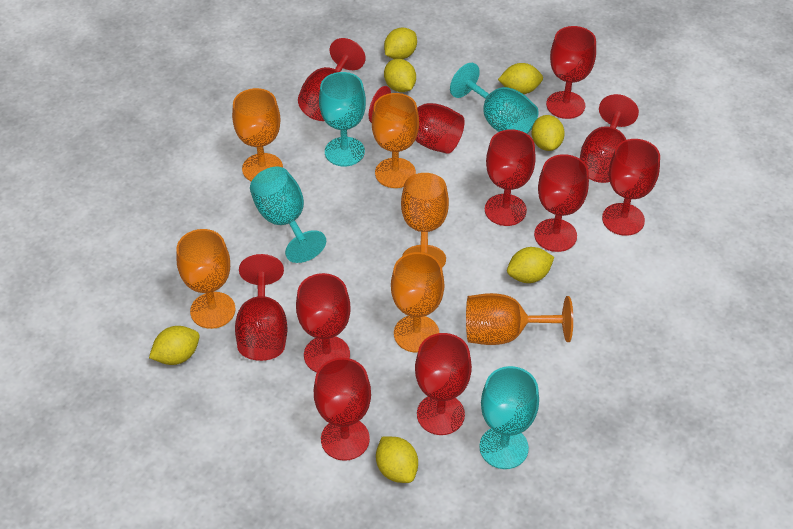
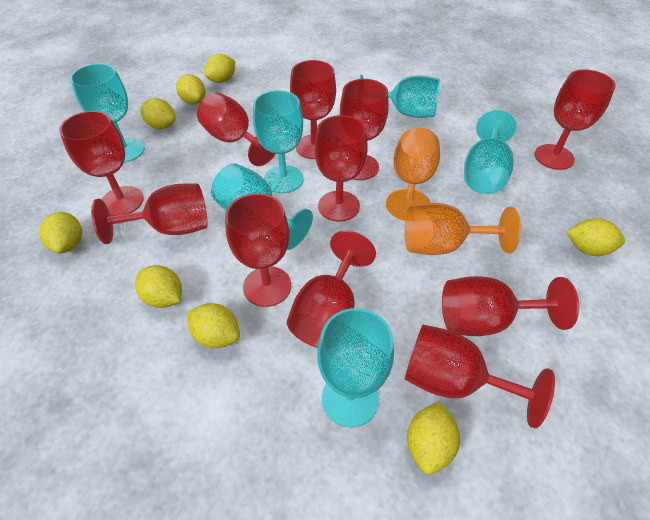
orange goblet: 6 -> 2
turquoise goblet: 4 -> 6
yellow lemon: 7 -> 8

